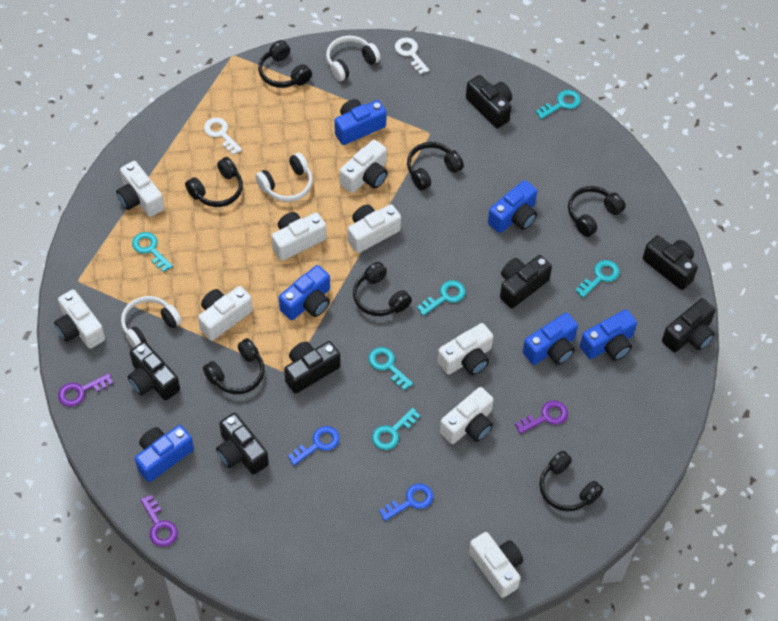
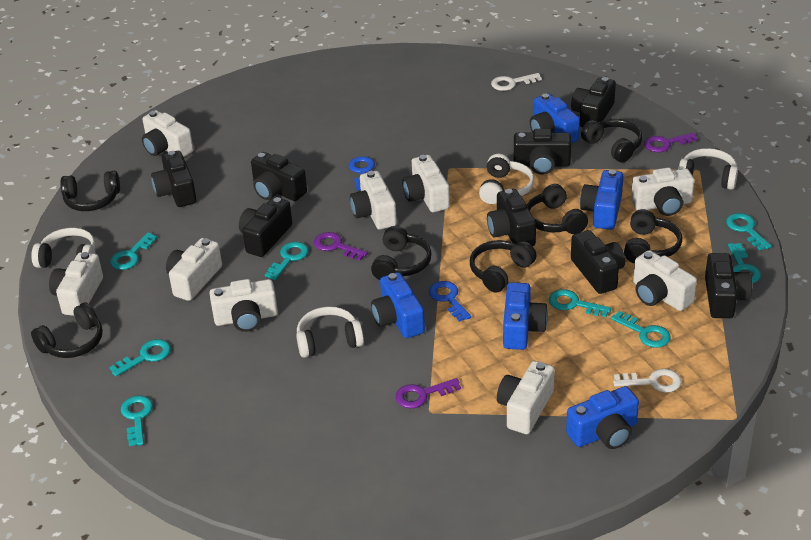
black camera: 7 -> 8
blue camera: 6 -> 5
turquoise key: 6 -> 8
white headphones: 3 -> 4

